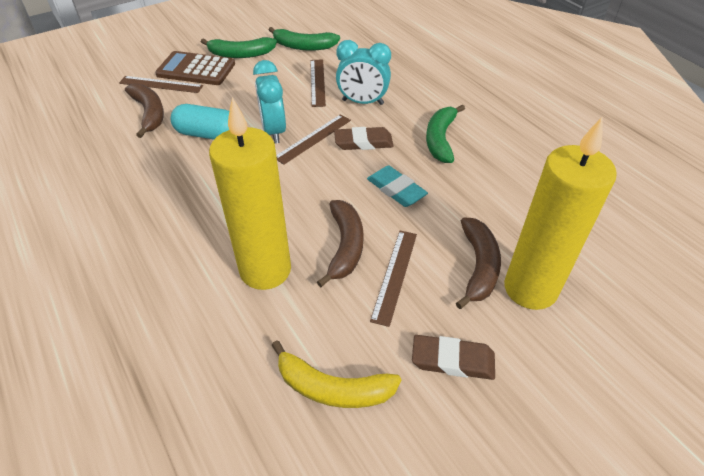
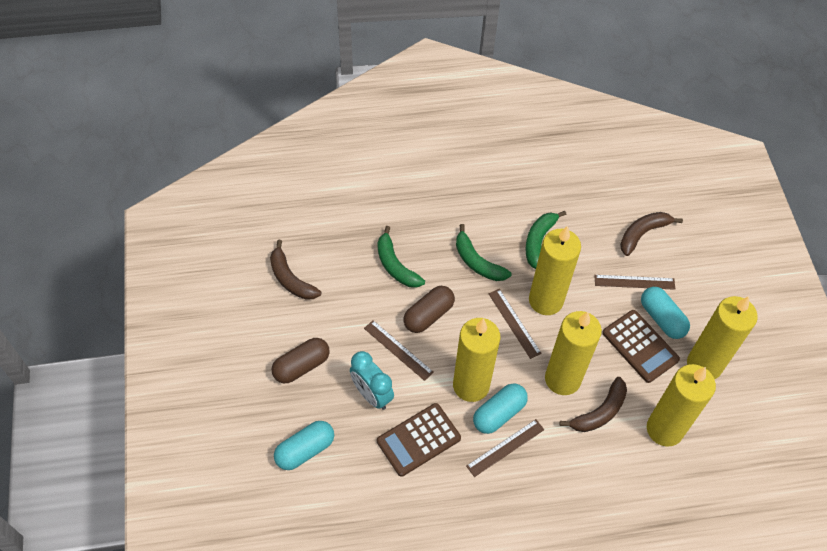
brown calculator: 1 -> 2
brown capsule: 0 -> 2
brown eraser: 2 -> 0
turquoise capsule: 1 -> 3
turquoise clock: 2 -> 1
turquoise eraser: 1 -> 0
yellow banana: 1 -> 0
yellow candle: 2 -> 5

